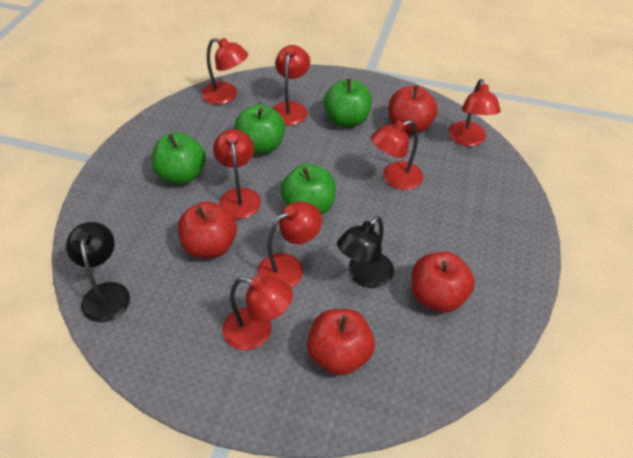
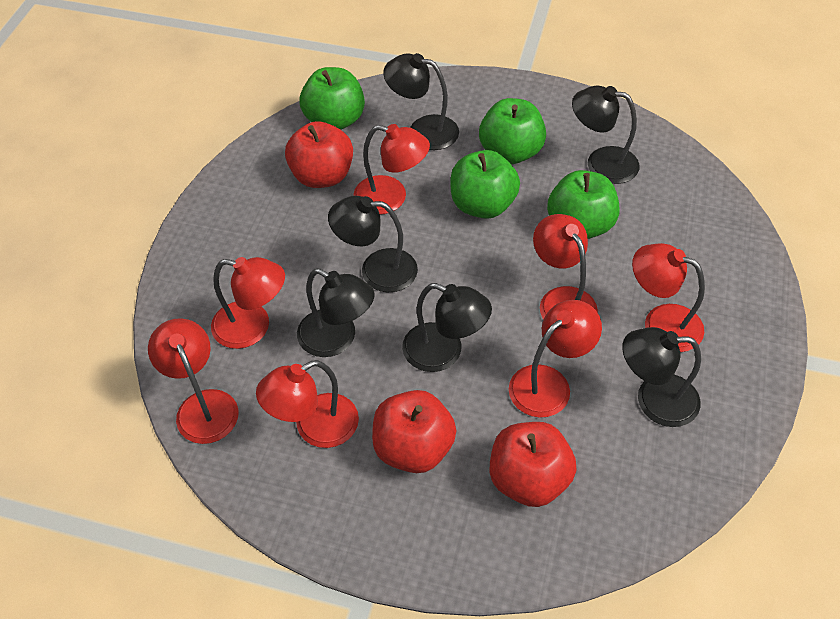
black lamp: 2 -> 6
red apple: 4 -> 3

